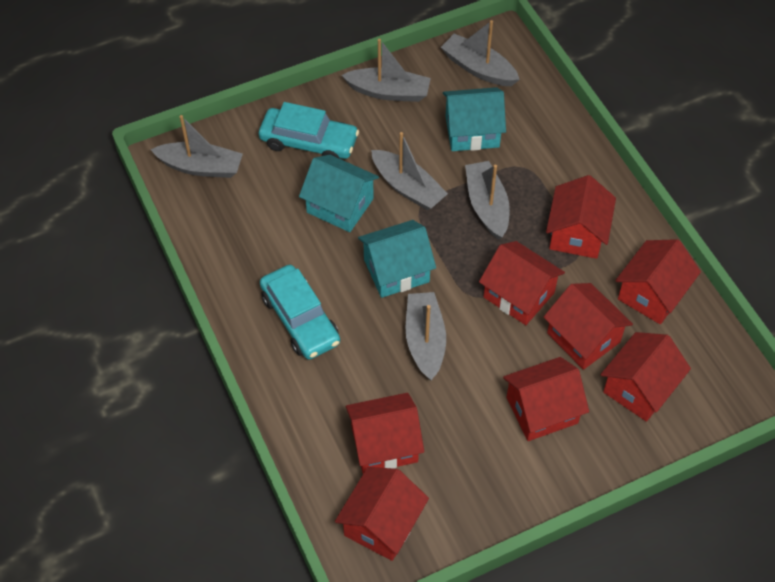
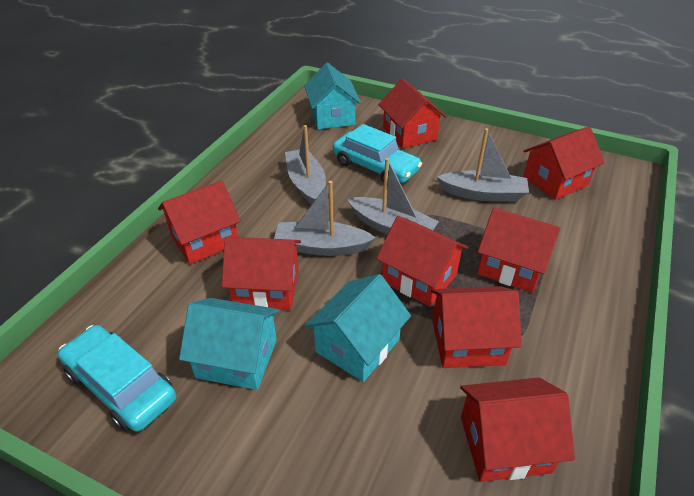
grey boat: 6 -> 4

